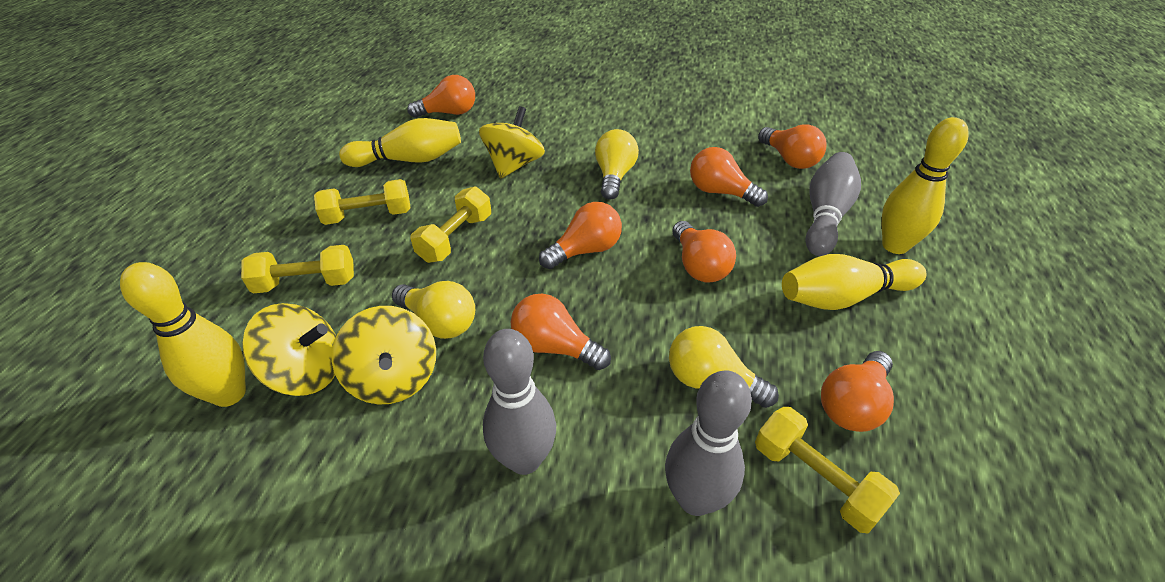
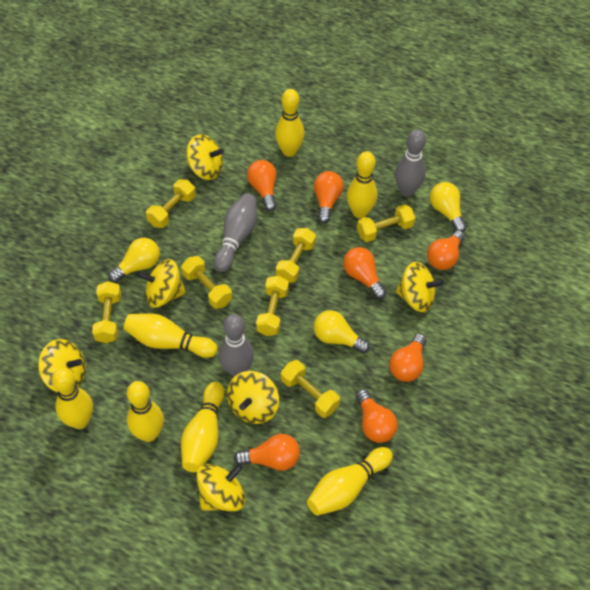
yellow bowling pin: 4 -> 7
yellow dumbbell: 4 -> 7
yellow spinning top: 3 -> 6

